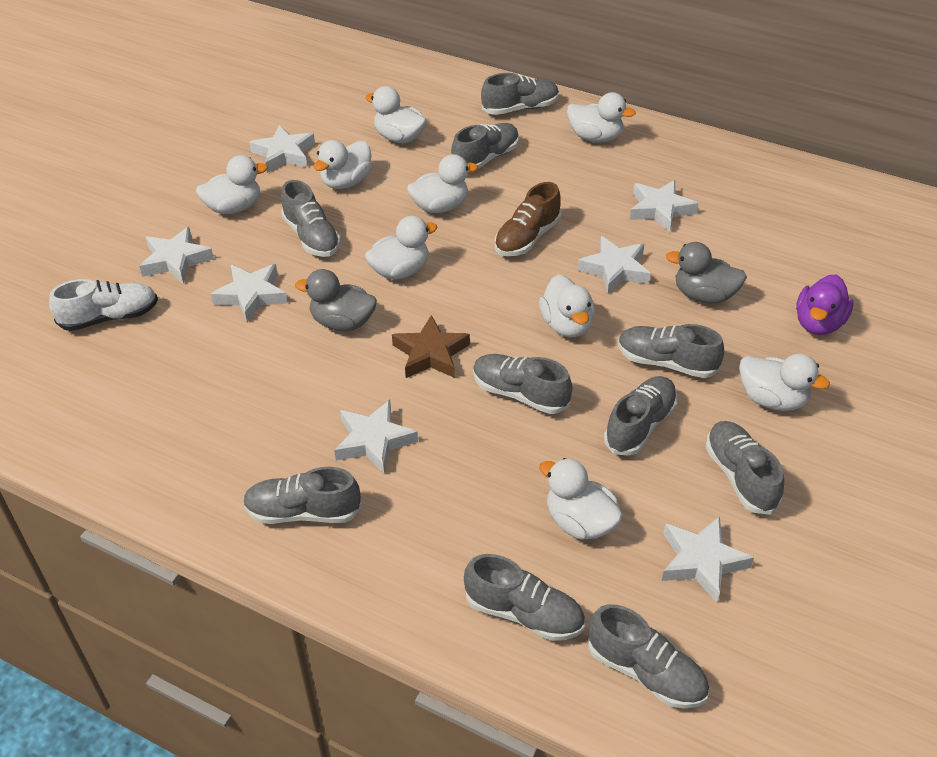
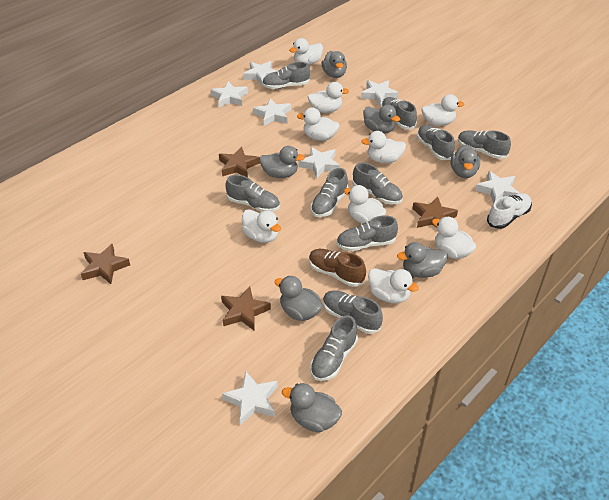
brown star: 1 -> 4
grey duck: 2 -> 7
purple duck: 1 -> 0

